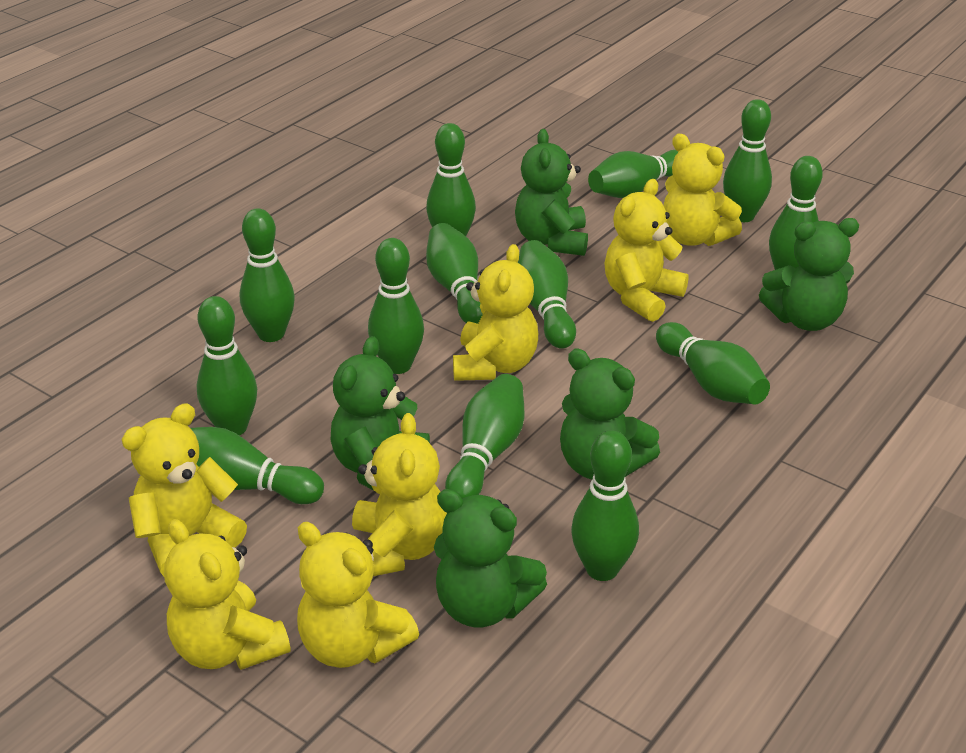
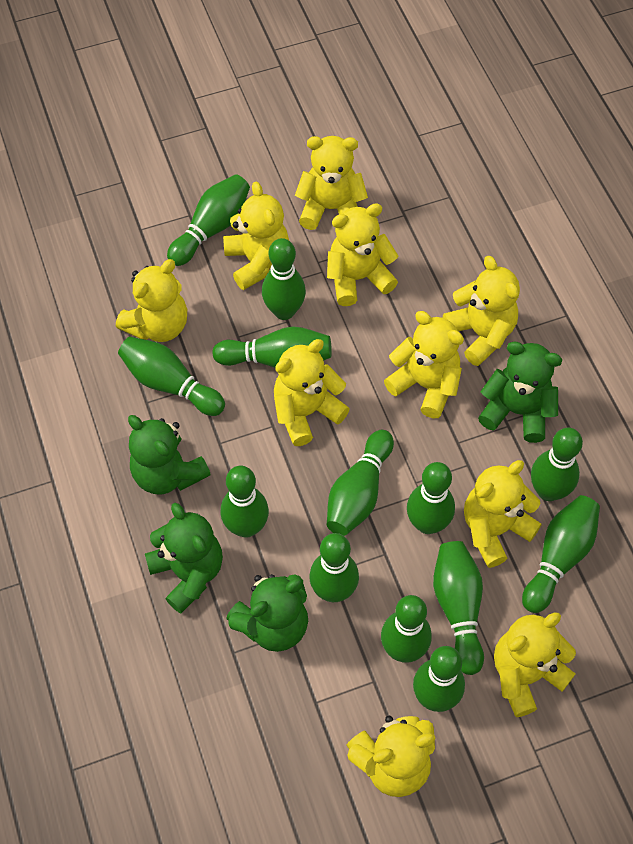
green teddy bear: 5 -> 4
yellow teddy bear: 7 -> 10

